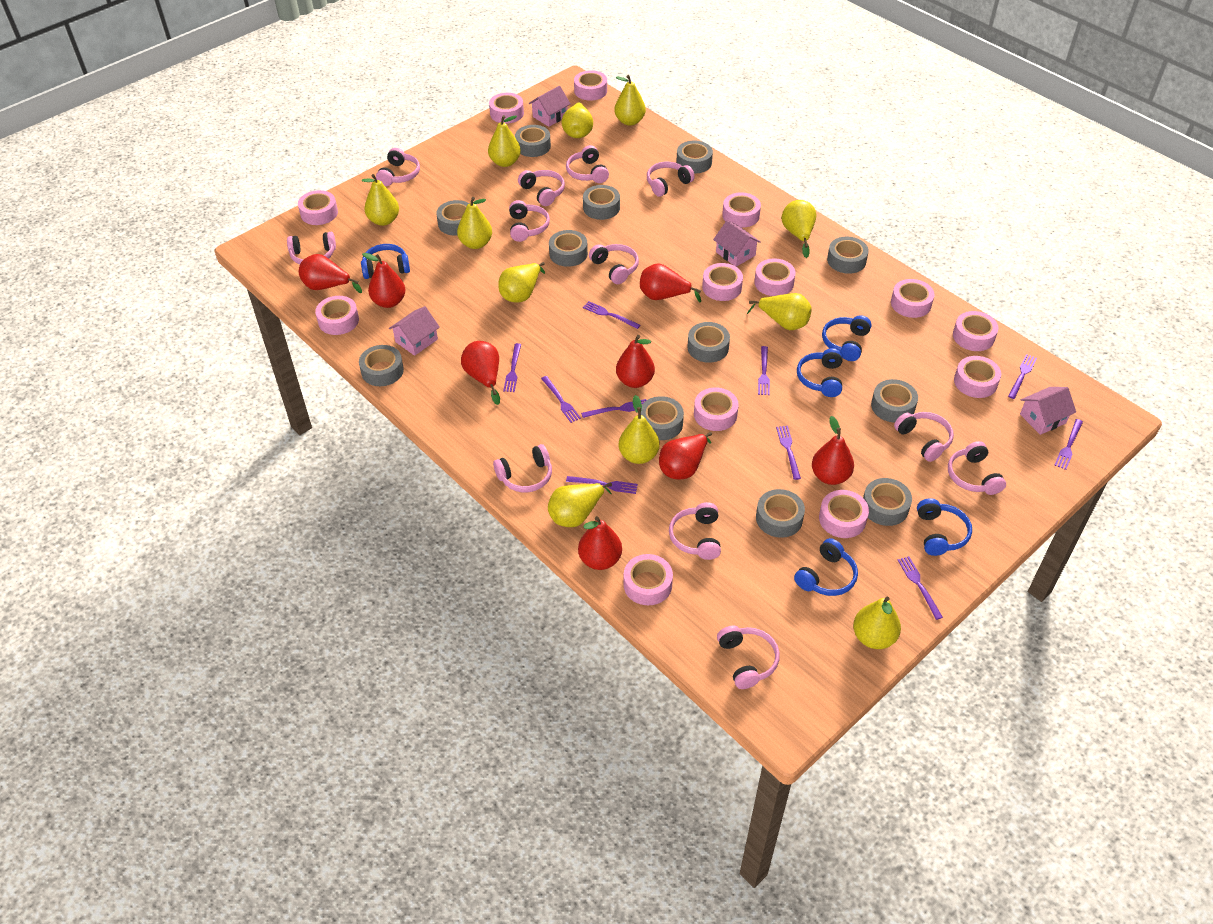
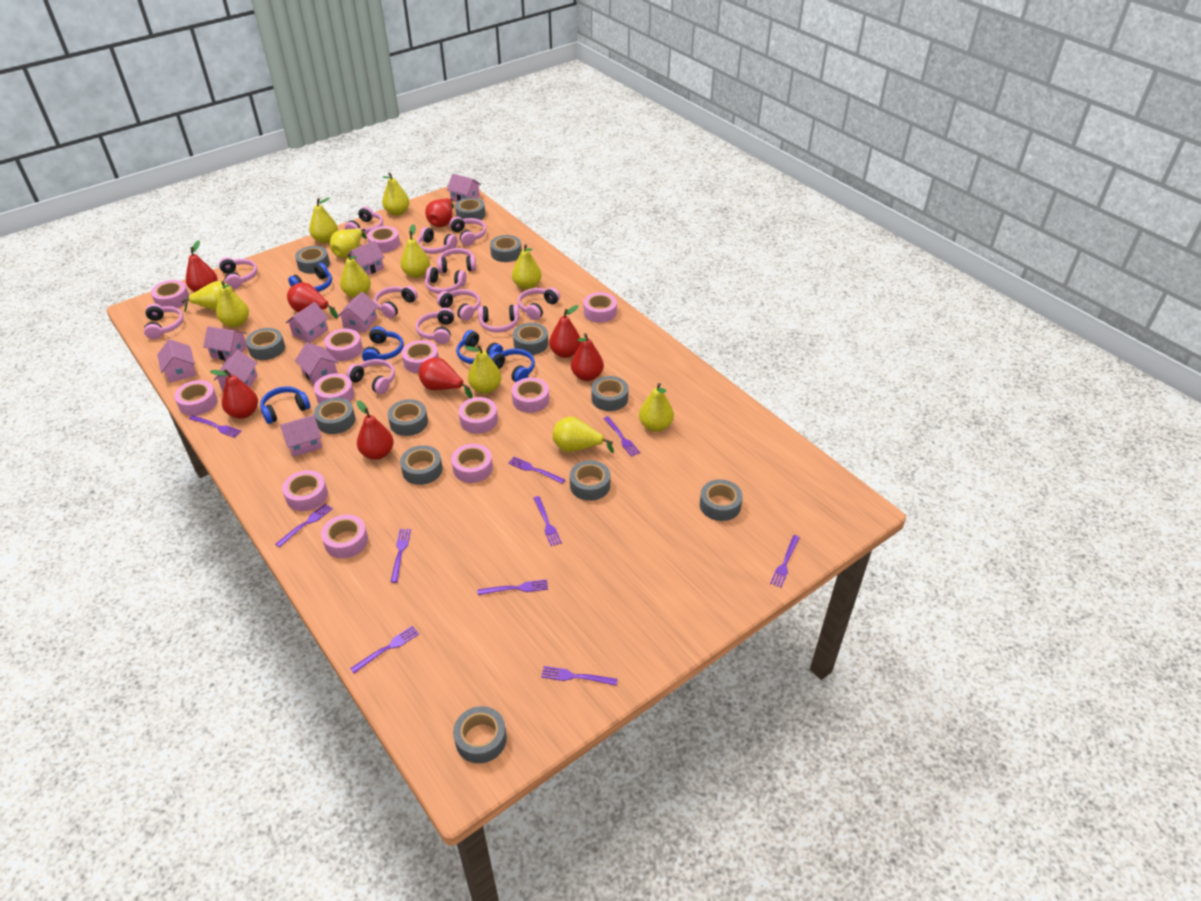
pink headphones: 12 -> 13
pink house: 4 -> 9
pink tape: 13 -> 12

